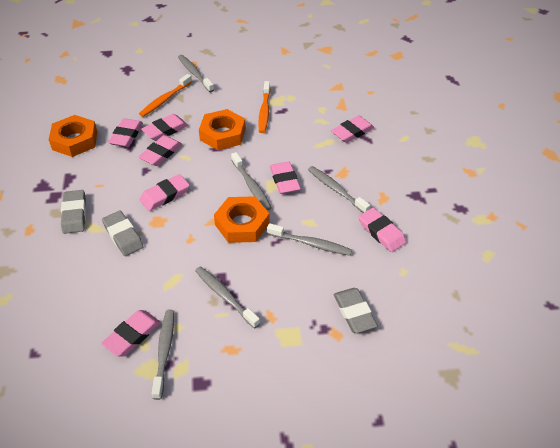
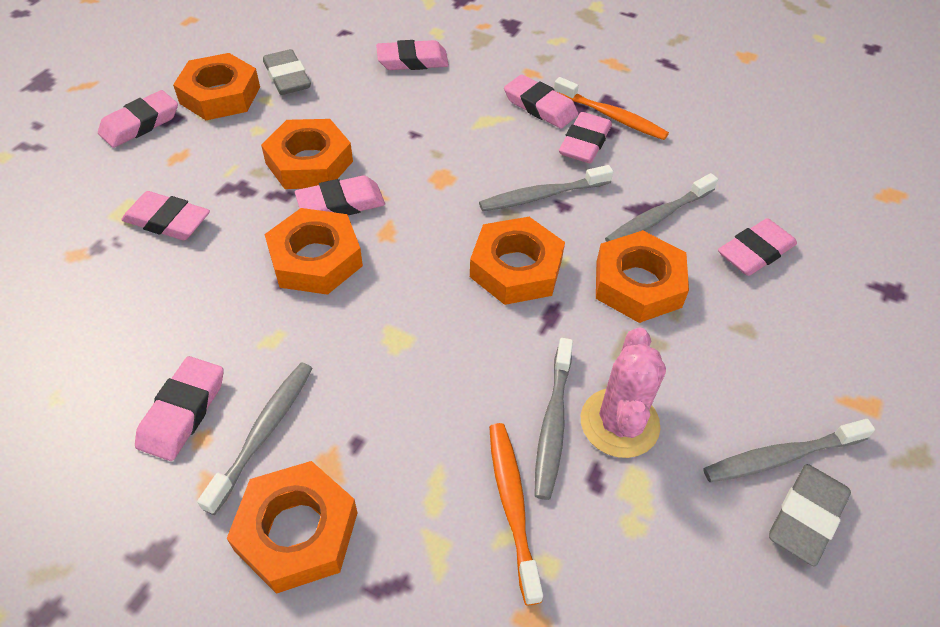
grey eraser: 3 -> 2
grey toothbrush: 6 -> 5
orange nut: 3 -> 6
pink cactus: 0 -> 1

